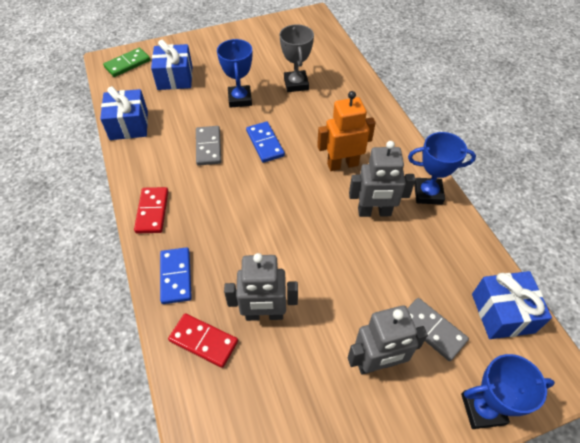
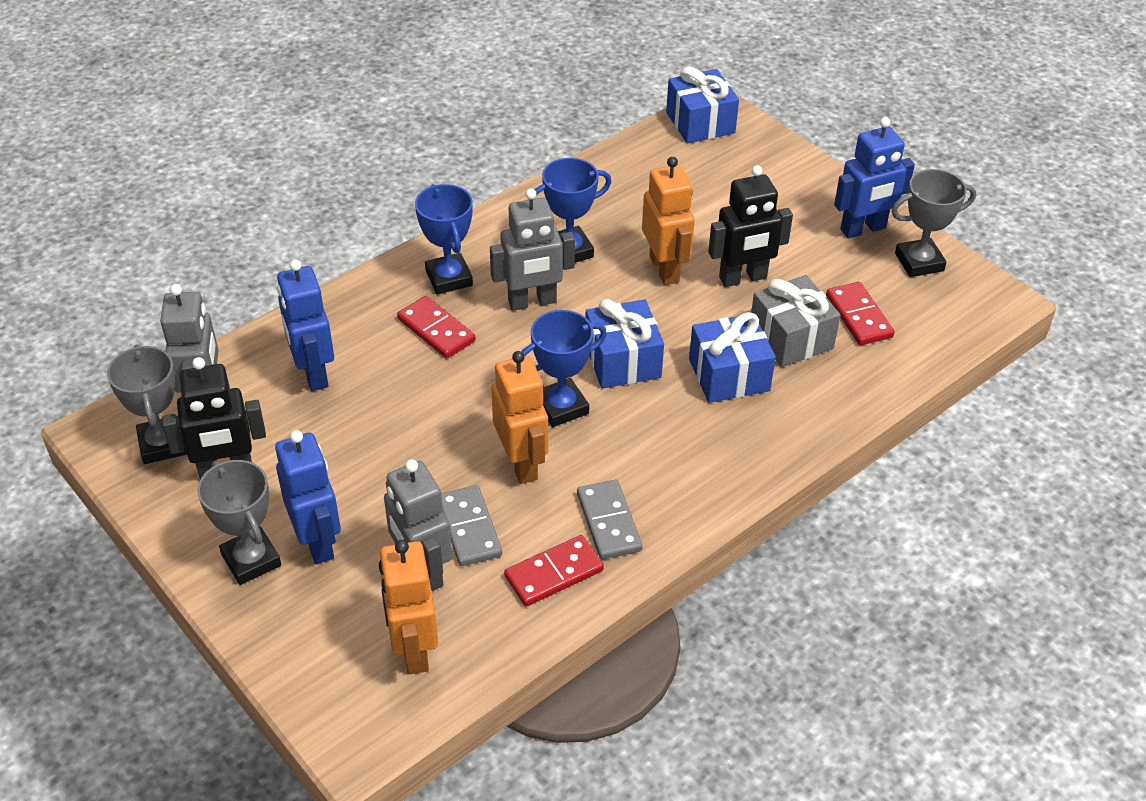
black robot: 0 -> 2
blue domino: 2 -> 0
blue robot: 0 -> 3
green domino: 1 -> 0
grey gift: 0 -> 1
grey trophy: 1 -> 3
orange robot: 1 -> 3
red domino: 2 -> 3

